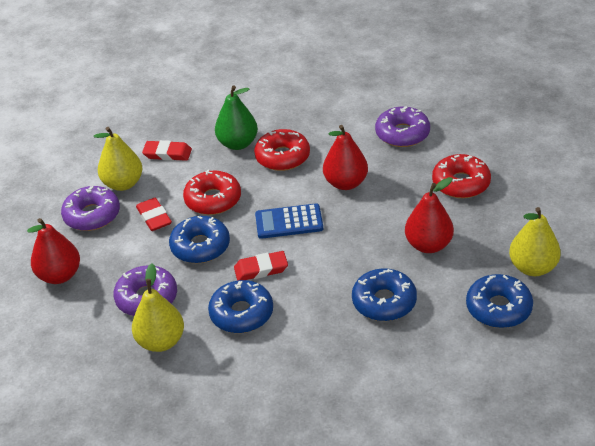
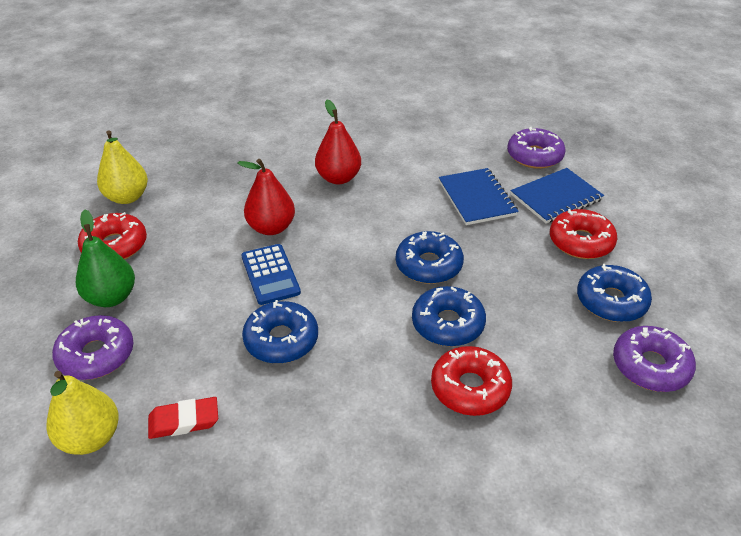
blue notebook: 0 -> 2
red eraser: 3 -> 1
red pear: 3 -> 2
yellow pear: 3 -> 2

